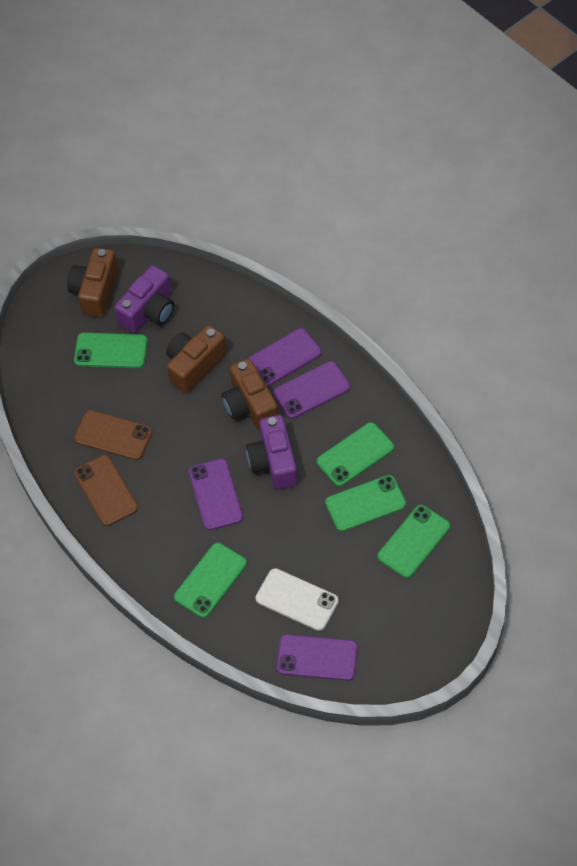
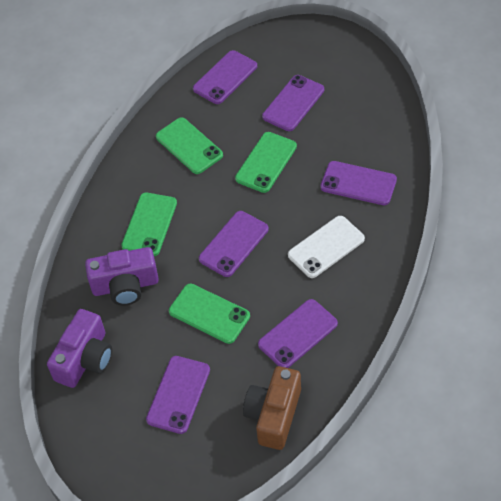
brown camera: 3 -> 1
brown phone: 2 -> 0
green phone: 5 -> 4
purple phone: 4 -> 6

